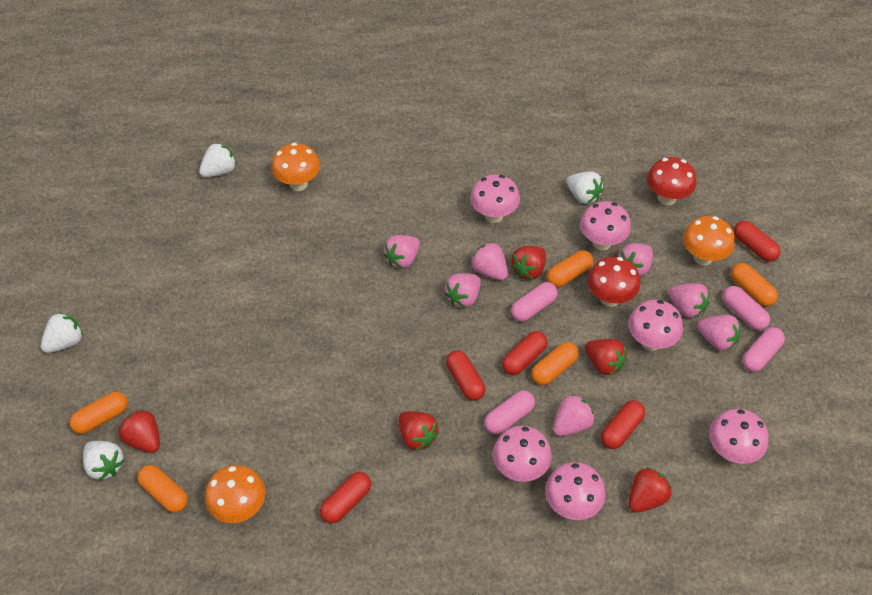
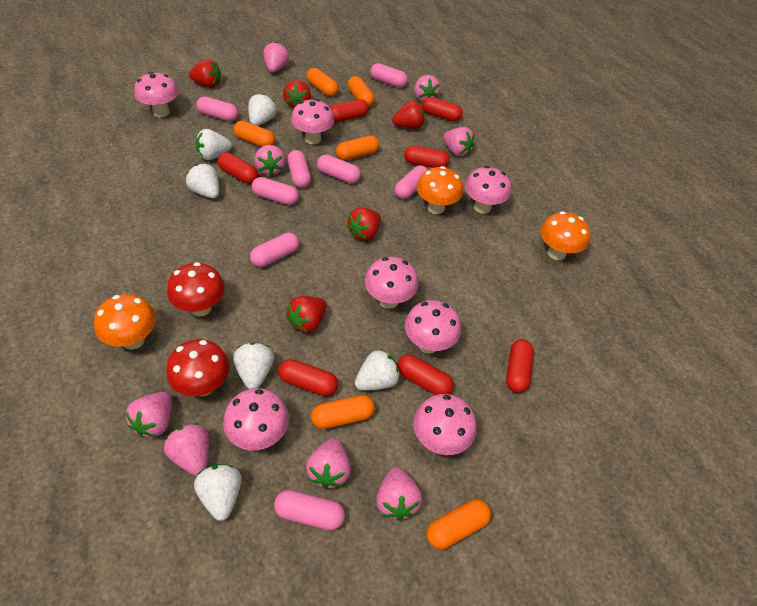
orange capsule: 5 -> 6
pink capsule: 4 -> 8
pink mushroom: 6 -> 7
pink strawberry: 7 -> 8
red capsule: 5 -> 7
white strawberry: 4 -> 6

